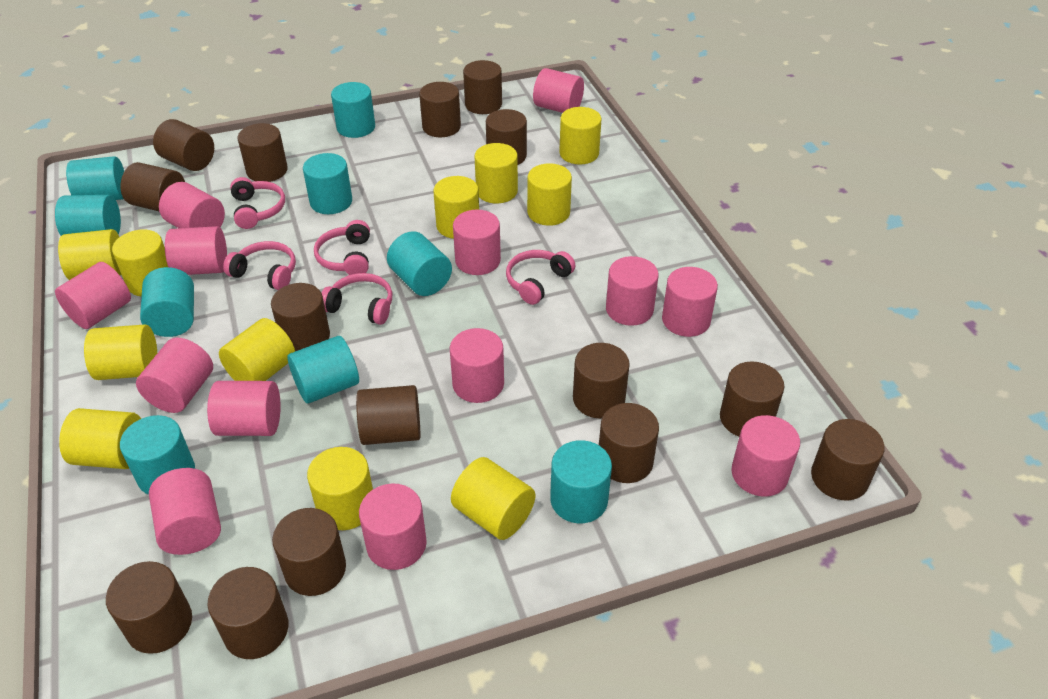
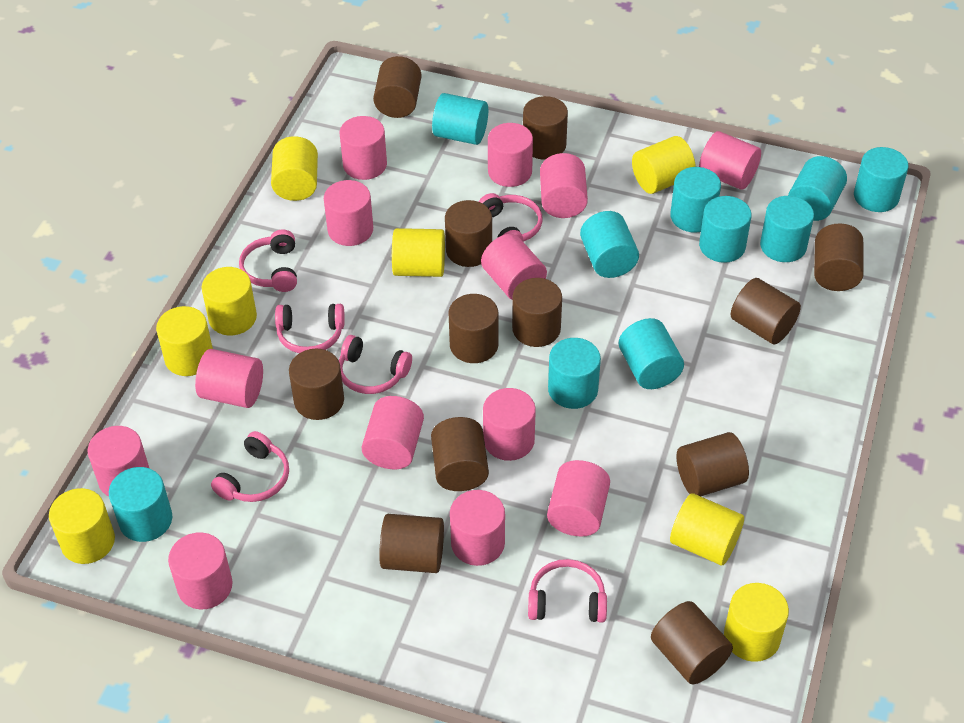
brown cylinder: 15 -> 12
pink headphones: 5 -> 6
turquoise cylinder: 9 -> 10
yellow cylinder: 11 -> 8

